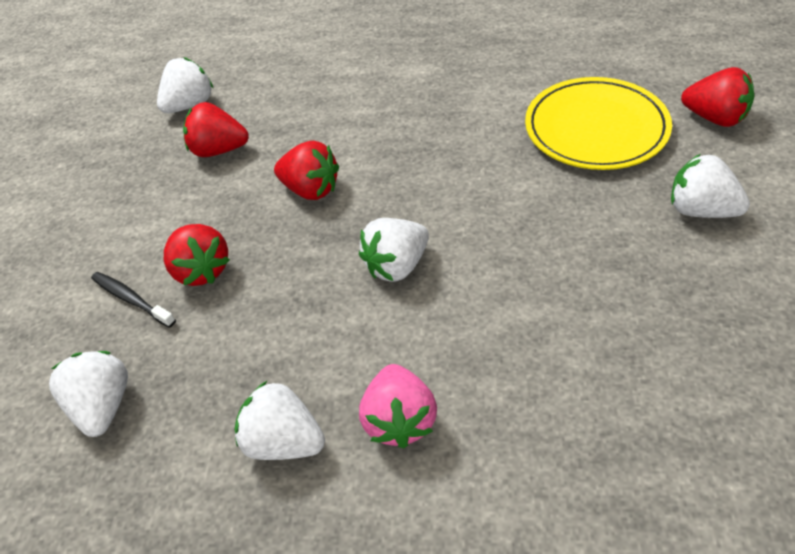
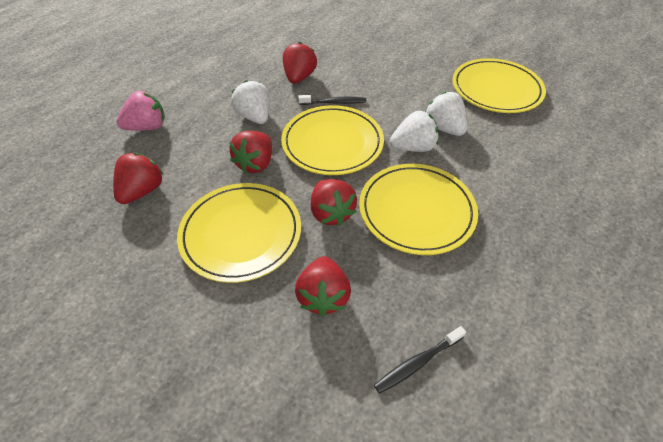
black toothbrush: 1 -> 2
red strawberry: 4 -> 5
white strawberry: 5 -> 3
yellow plate: 1 -> 4

